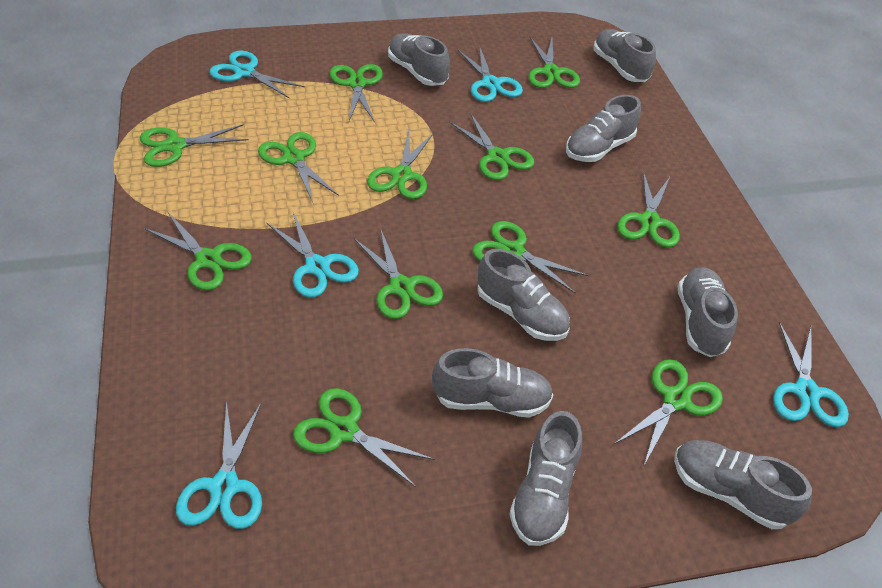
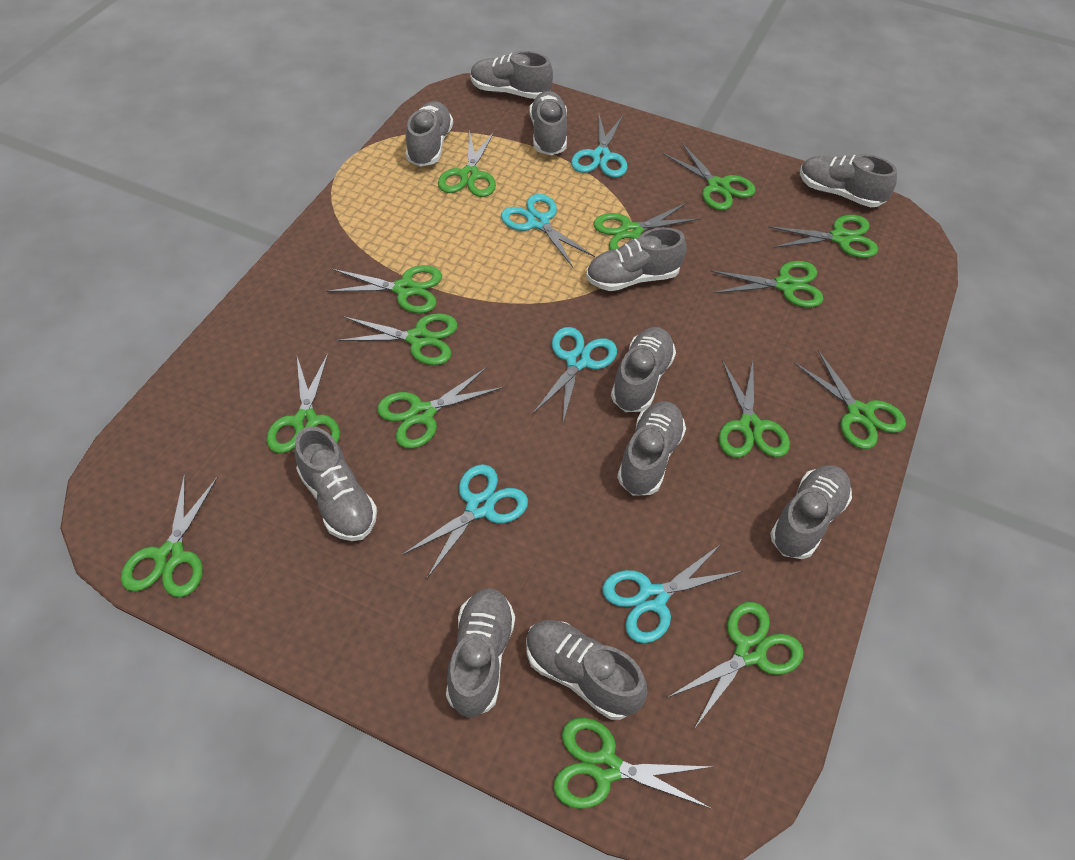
green scissors: 12 -> 14
grey shoe: 8 -> 11

